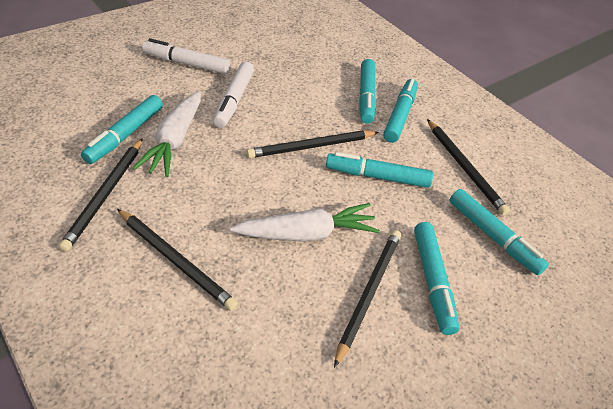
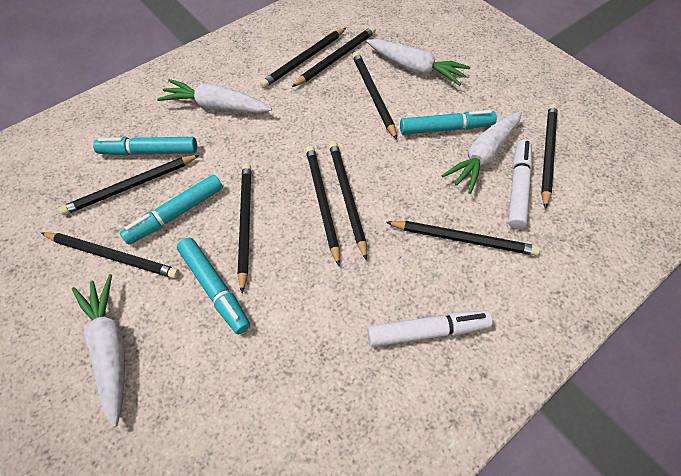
black pencil: 5 -> 10
turquoise marker: 6 -> 4
white carrot: 2 -> 4

